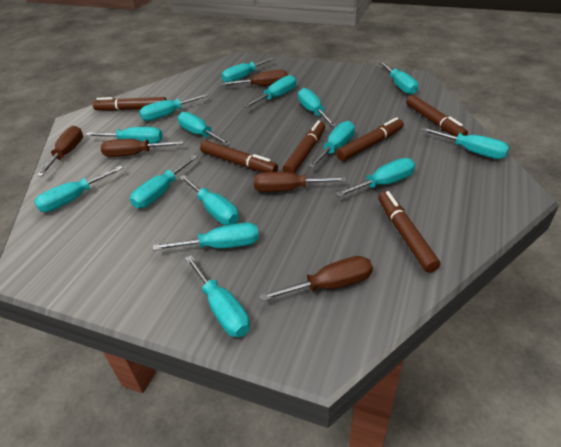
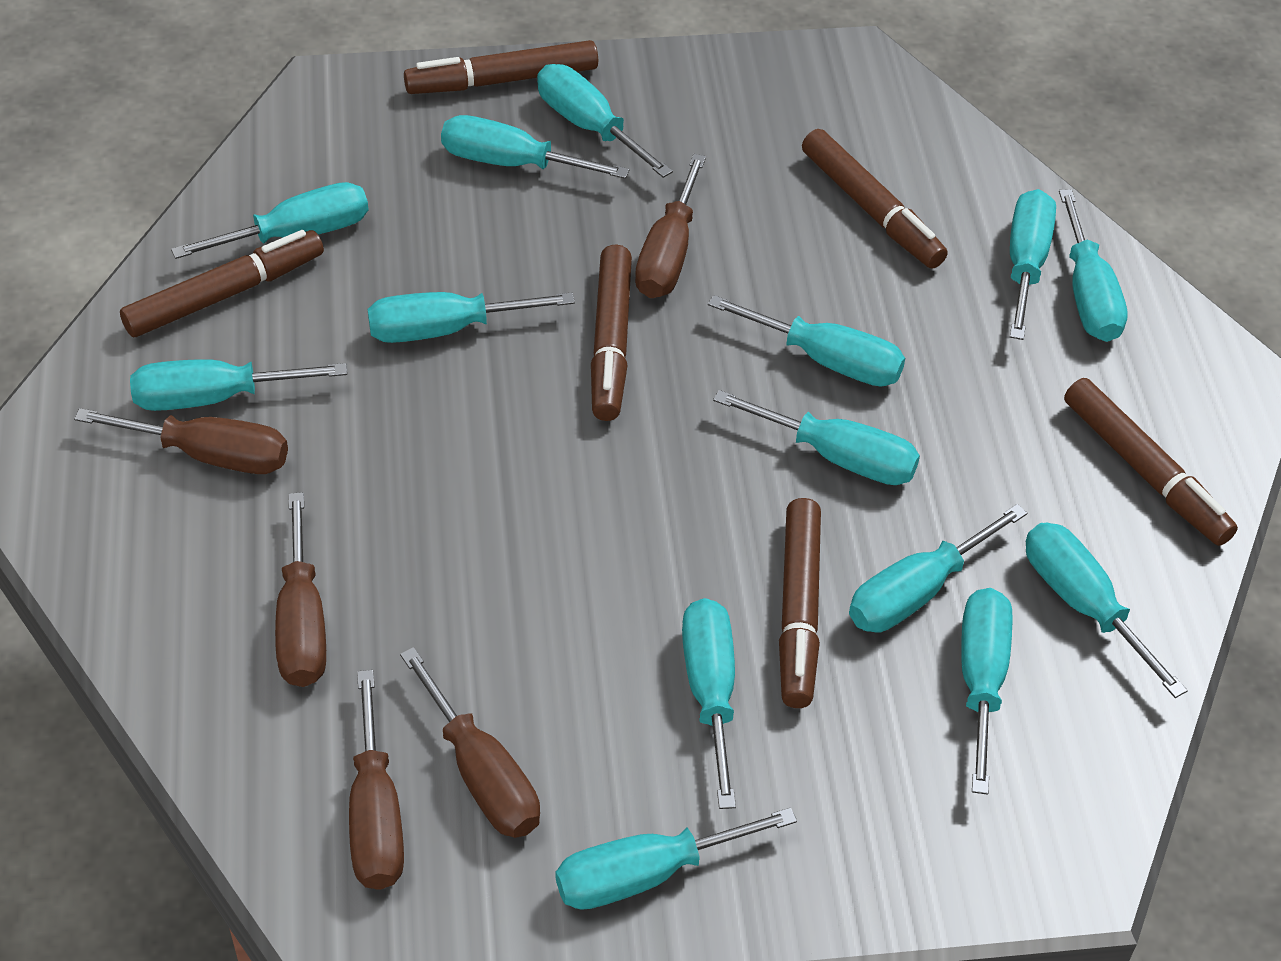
turquoise screwdriver: 15 -> 14

